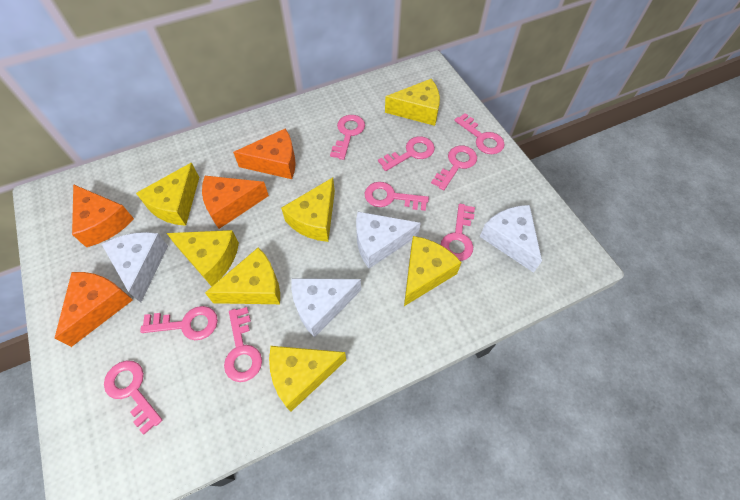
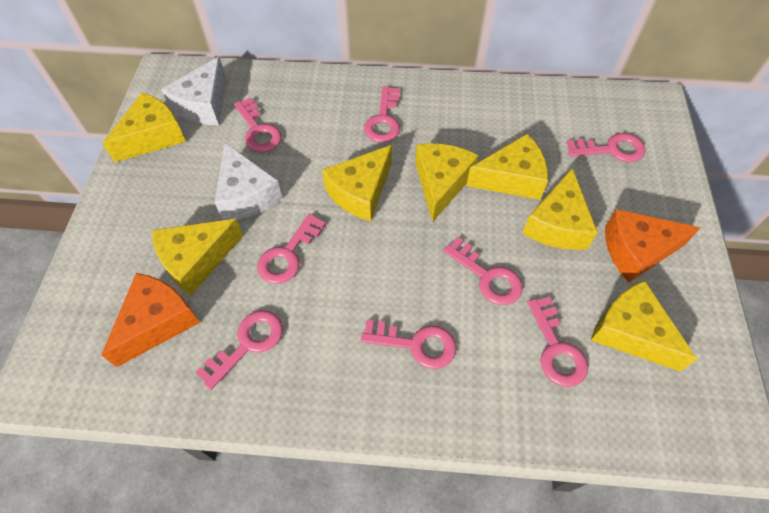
orange cheese: 4 -> 2
pink key: 9 -> 8
white cheese: 4 -> 2

